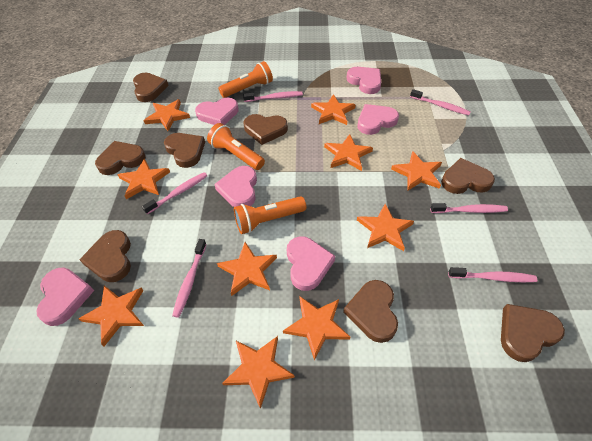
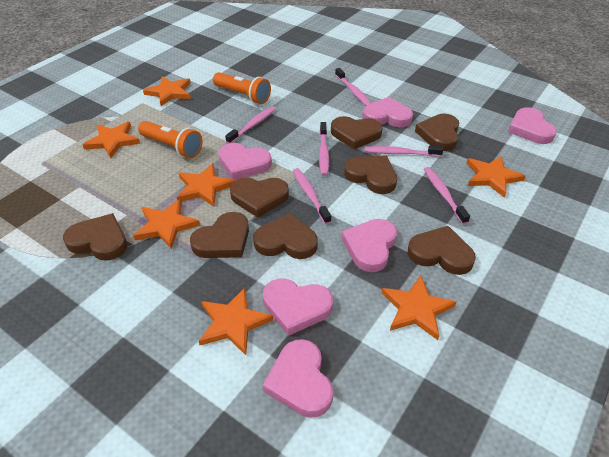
orange flashlight: 3 -> 2
orange star: 10 -> 7

